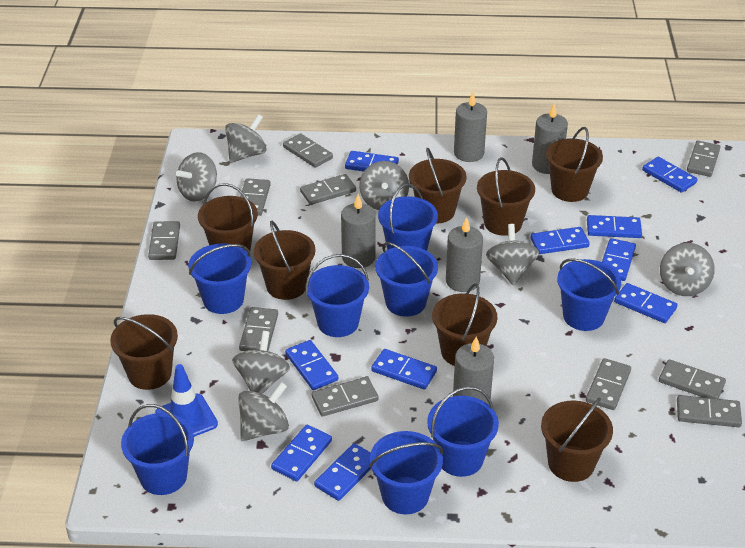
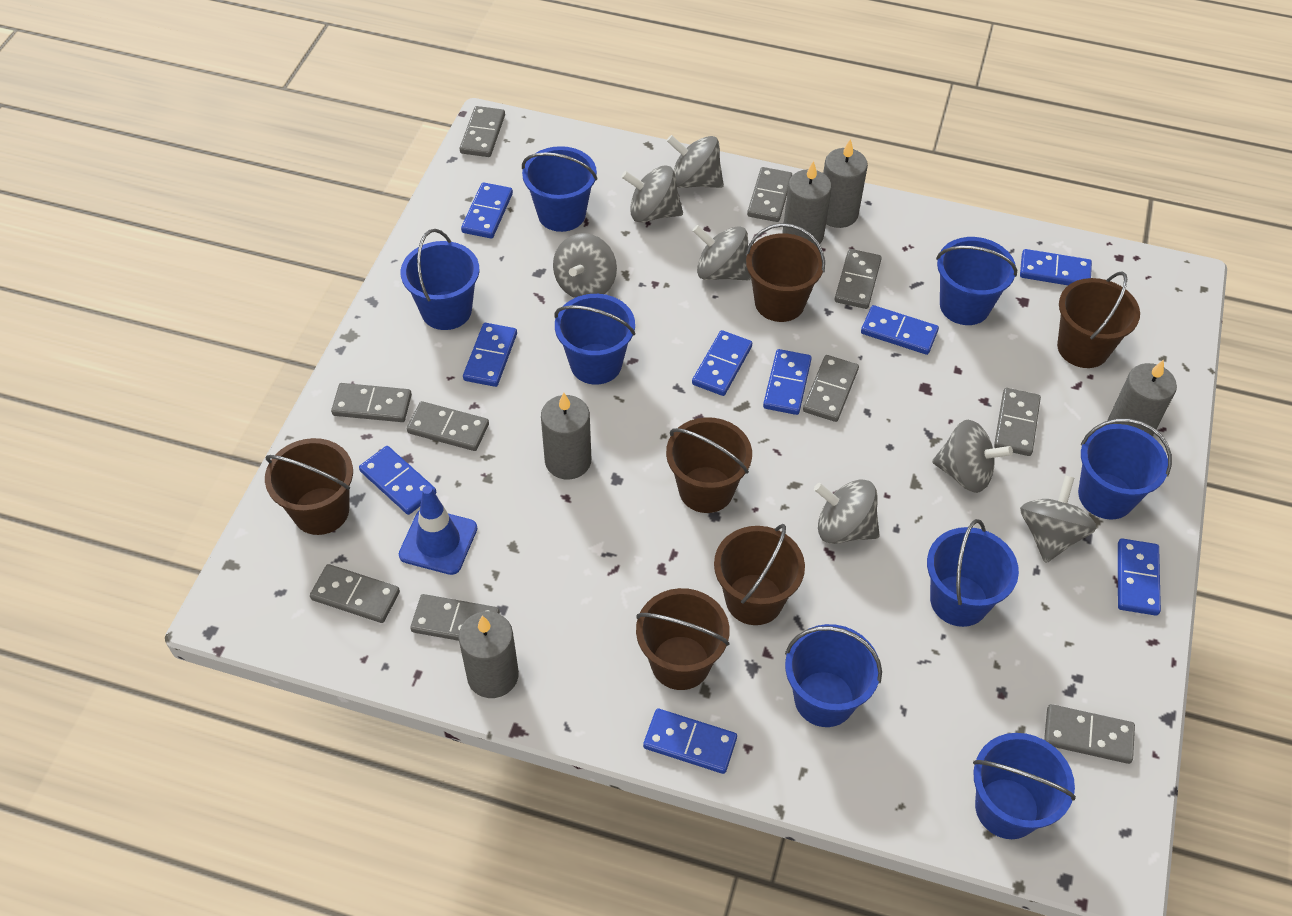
blue domino: 10 -> 9
brown bucket: 8 -> 6

